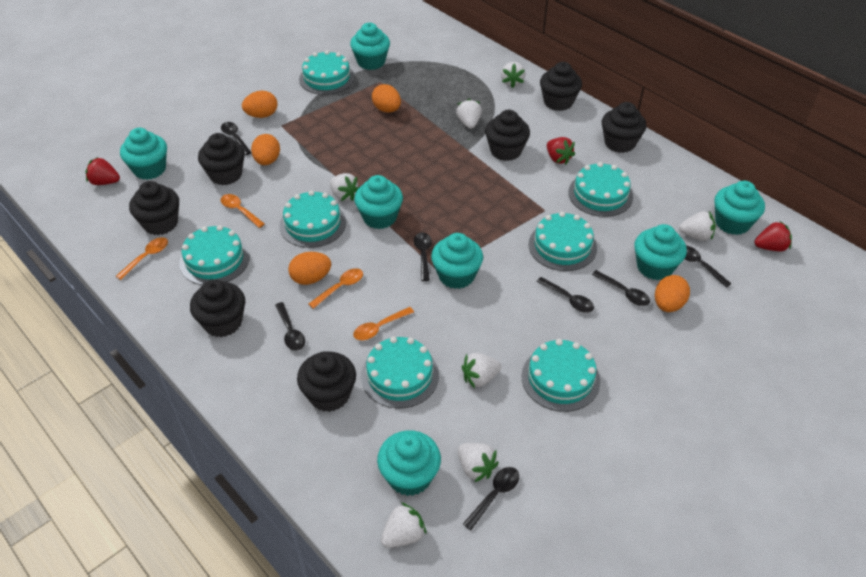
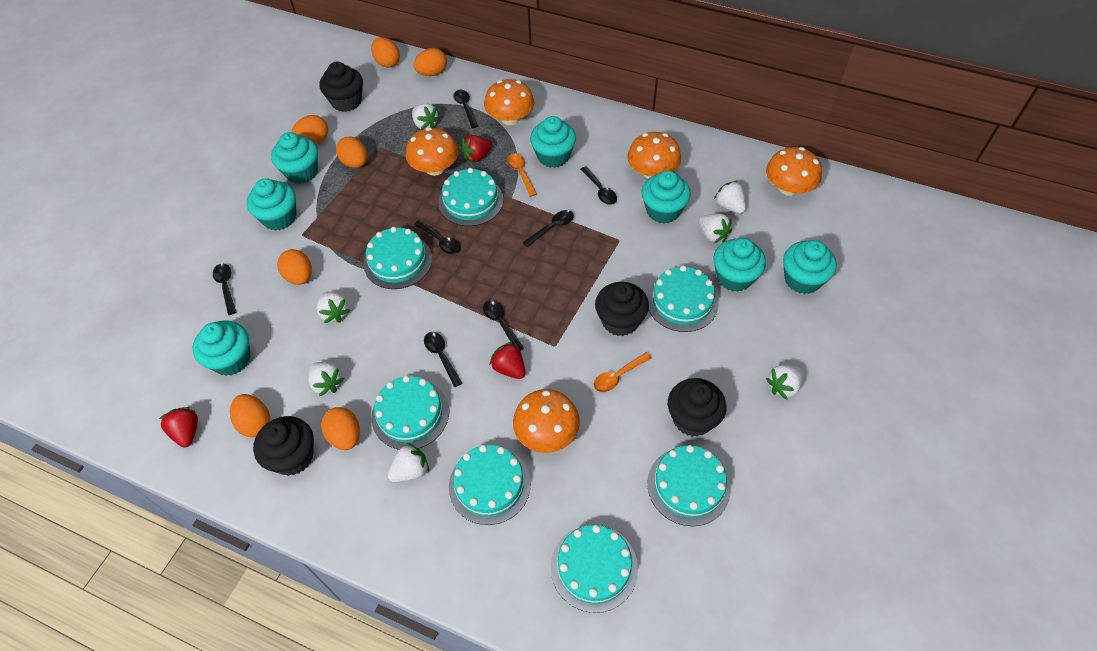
black cupcake: 7 -> 4
orange egg: 5 -> 7
orange mushroom: 0 -> 5
orange spoon: 4 -> 2

